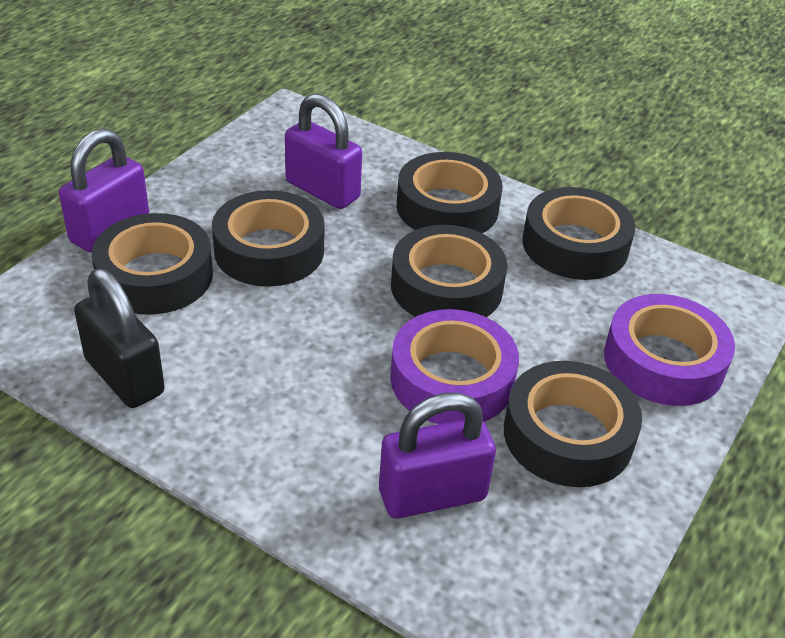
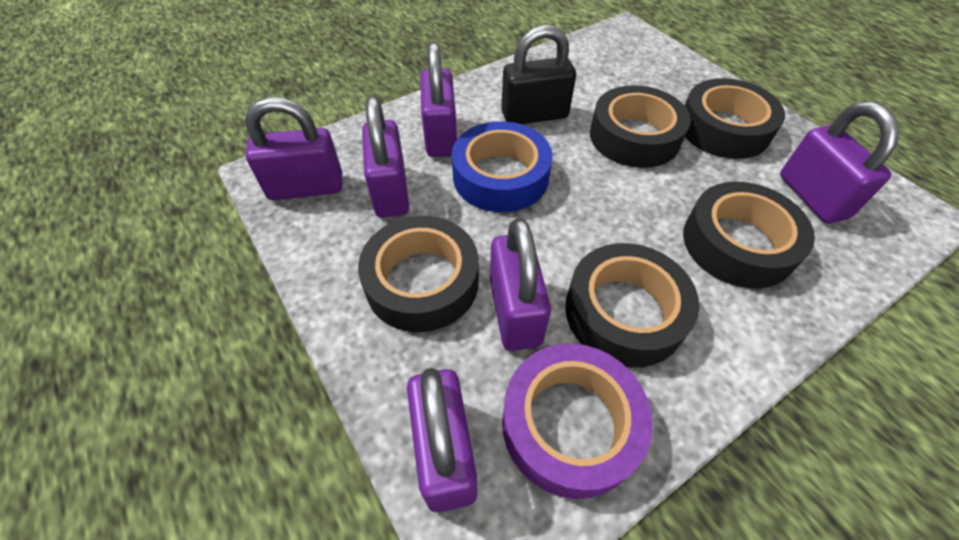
black tape: 6 -> 5
blue tape: 0 -> 1
purple padlock: 3 -> 6
purple tape: 2 -> 1

